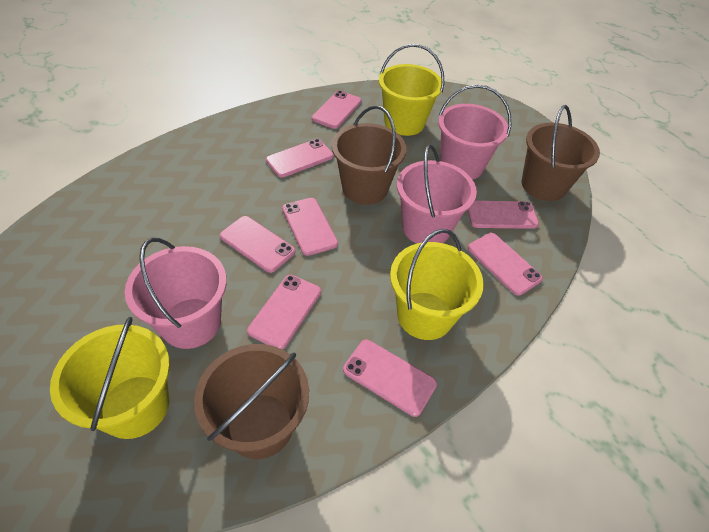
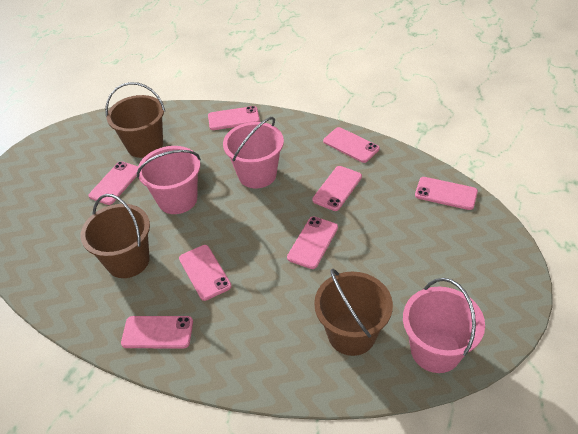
yellow bucket: 3 -> 0

